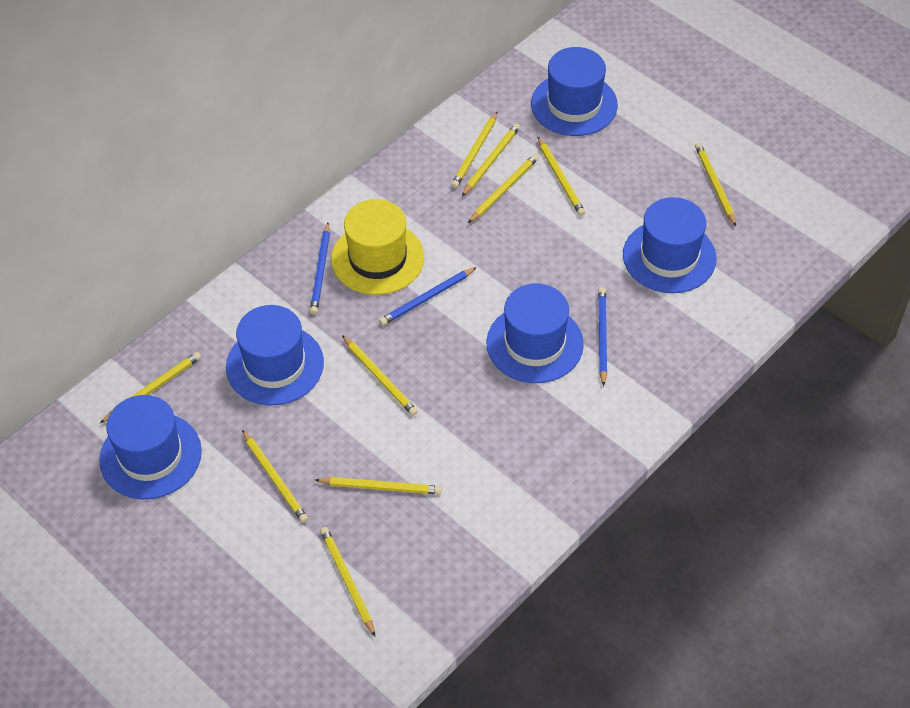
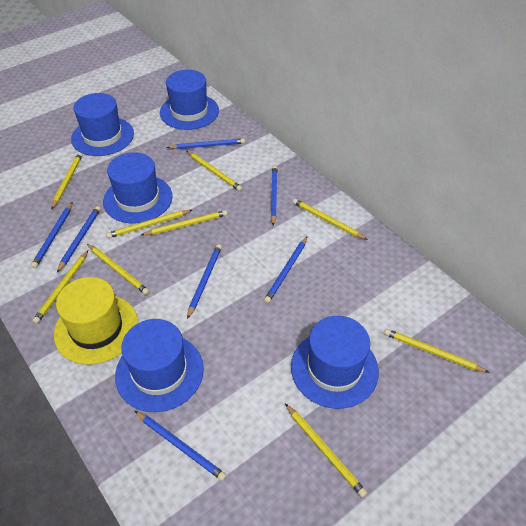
blue pencil: 3 -> 7
yellow pencil: 10 -> 9

